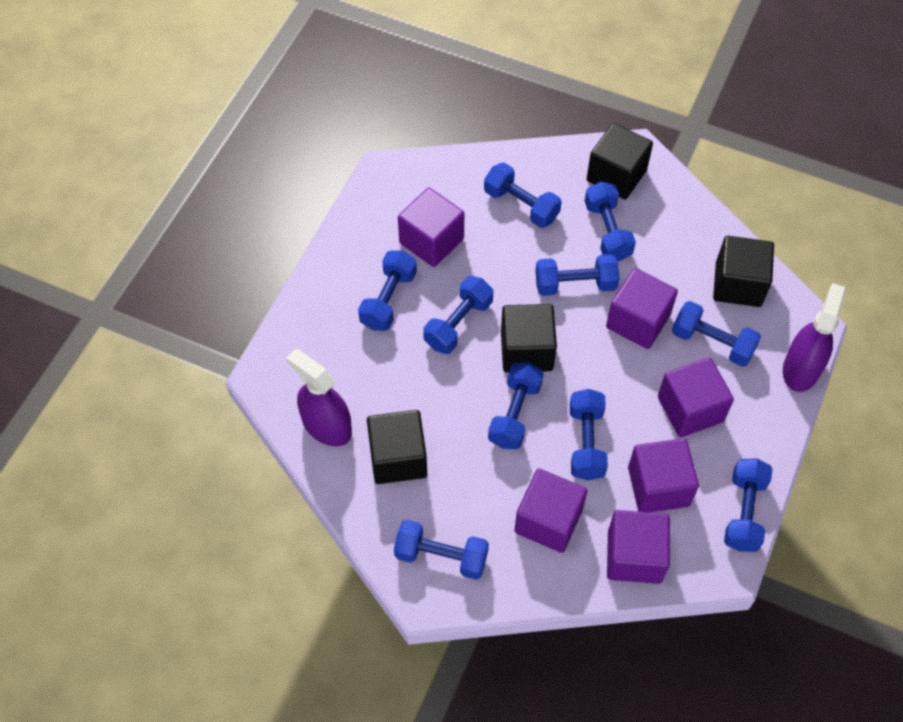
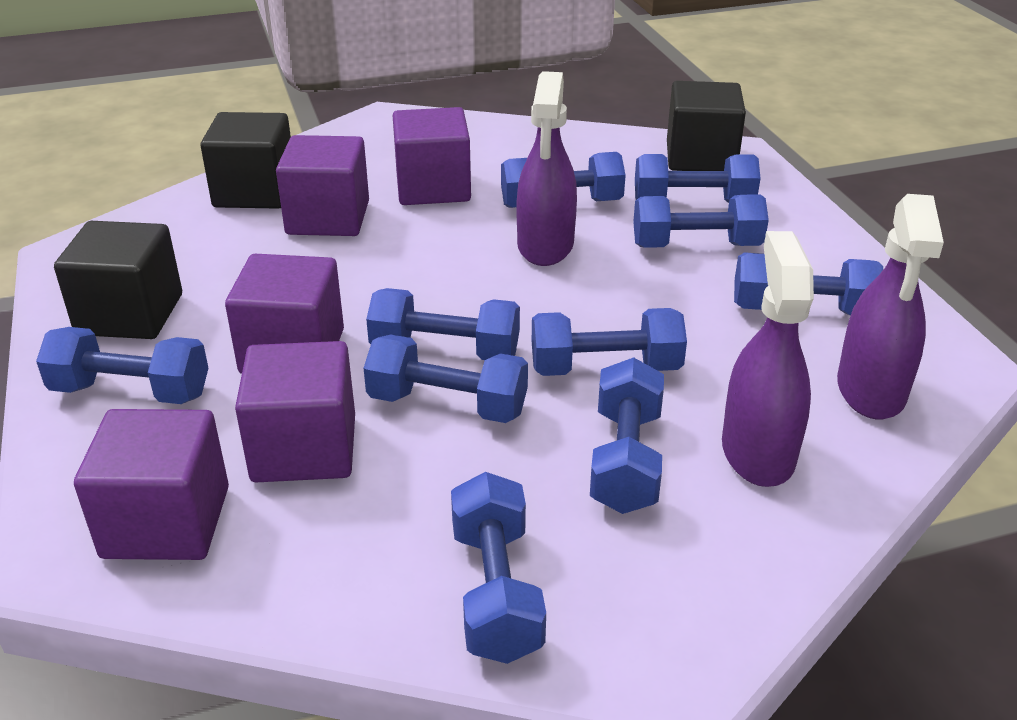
black cube: 4 -> 3
purple cube: 6 -> 5
purple spray bottle: 2 -> 3

